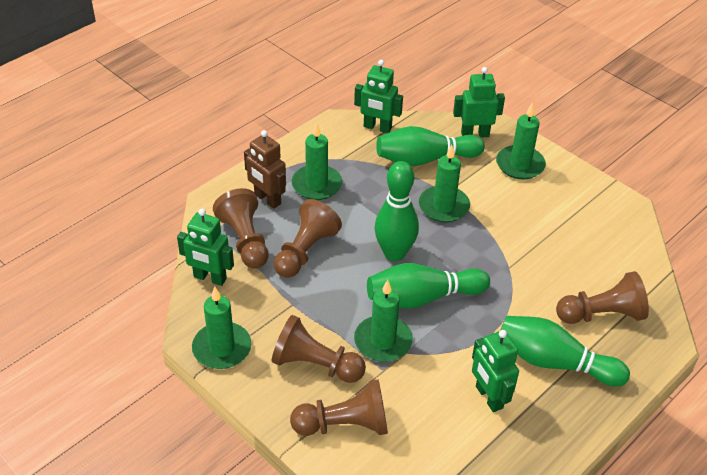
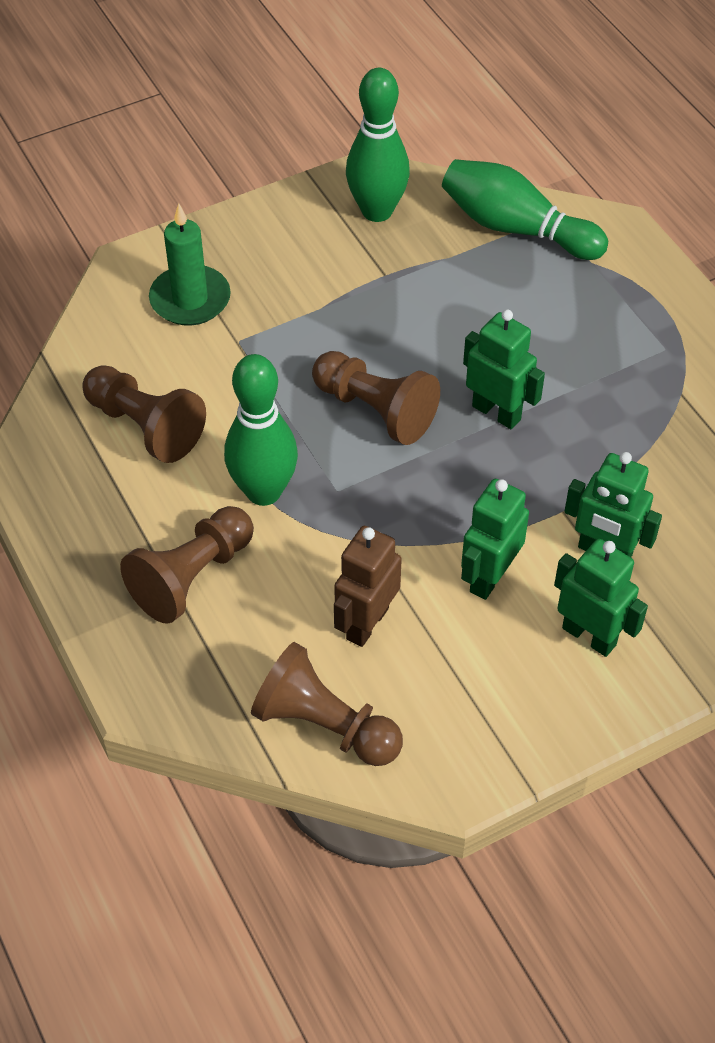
brown pawn: 5 -> 4
green bowling pin: 4 -> 3
green candle: 5 -> 1

